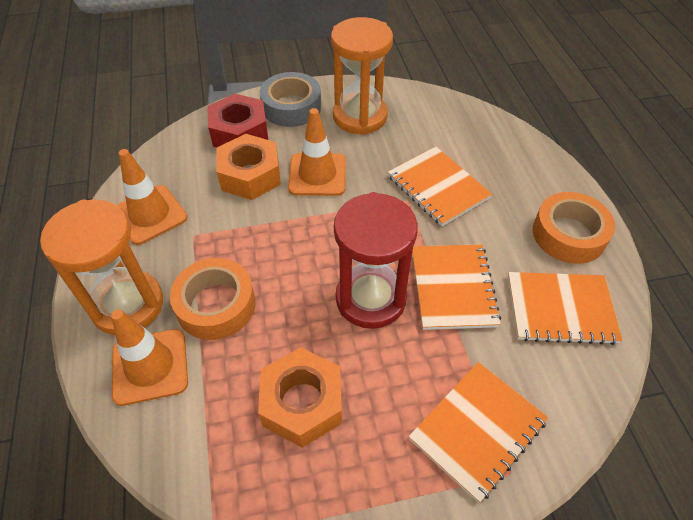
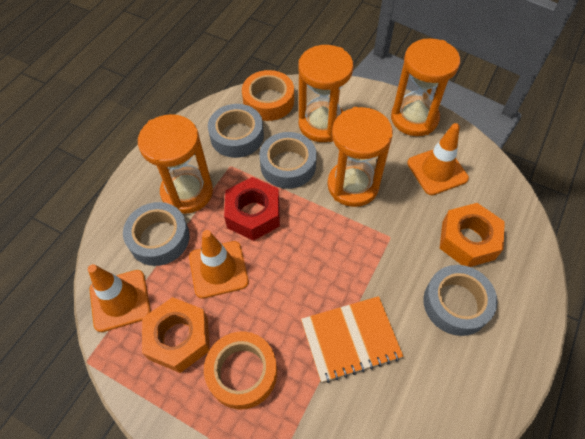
grey tape: 1 -> 4
orange hourglass: 2 -> 4
orange notebook: 4 -> 1
red hourglass: 1 -> 0

